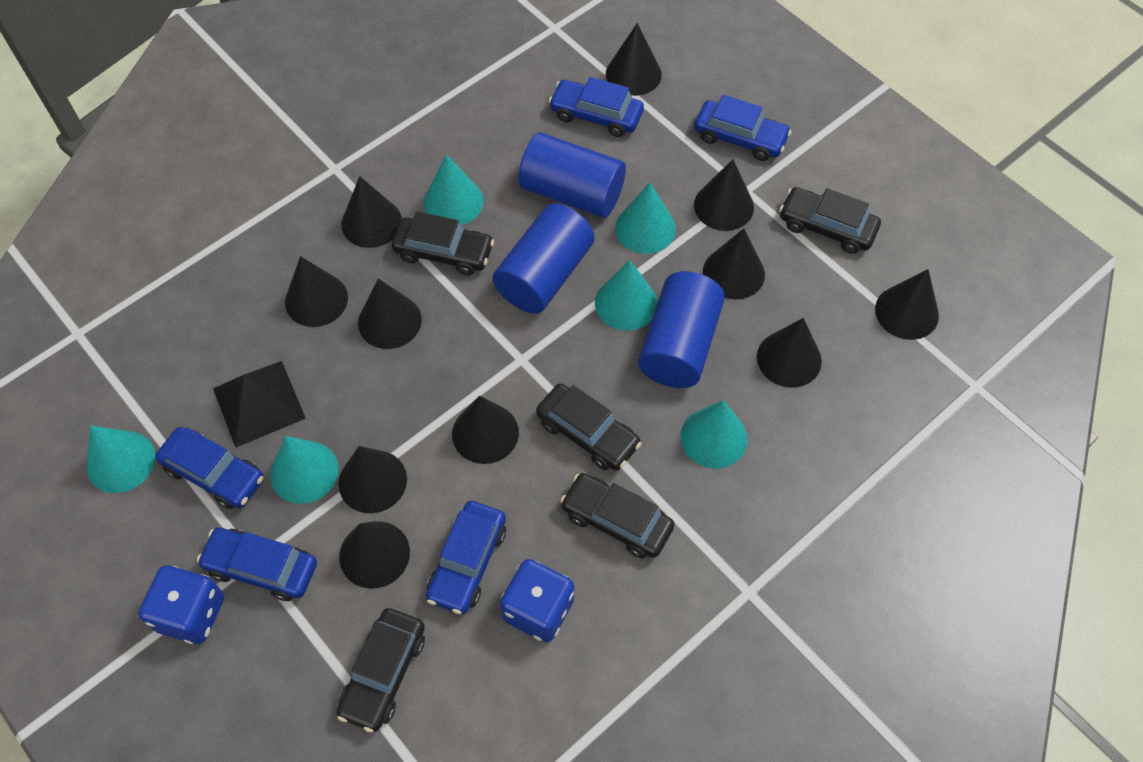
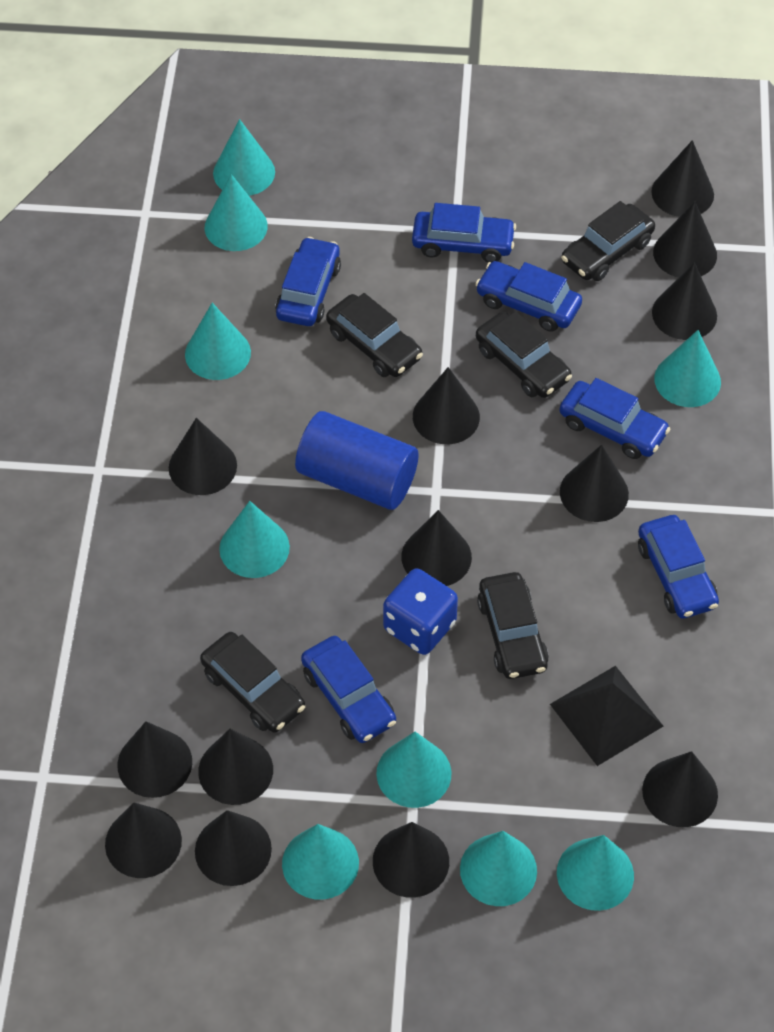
black cone: 11 -> 13
blue car: 5 -> 6
blue cylinder: 3 -> 1
blue dice: 2 -> 1
turquoise cone: 6 -> 9

